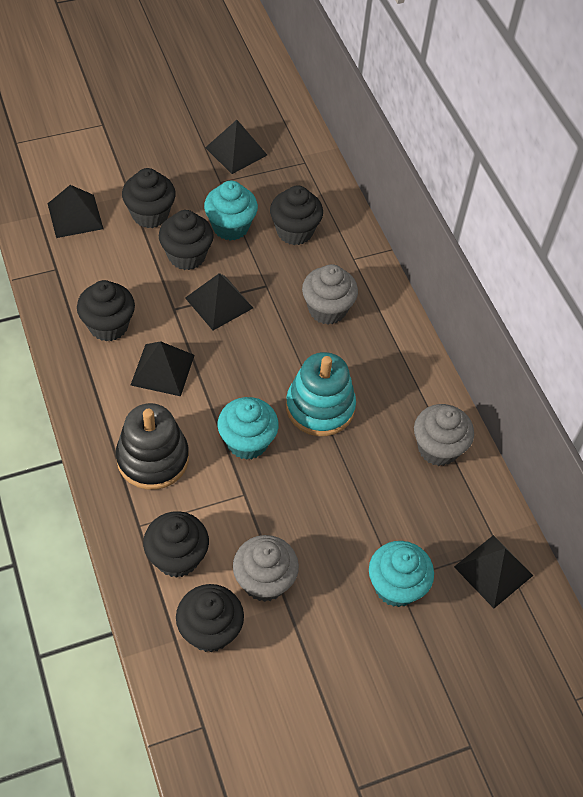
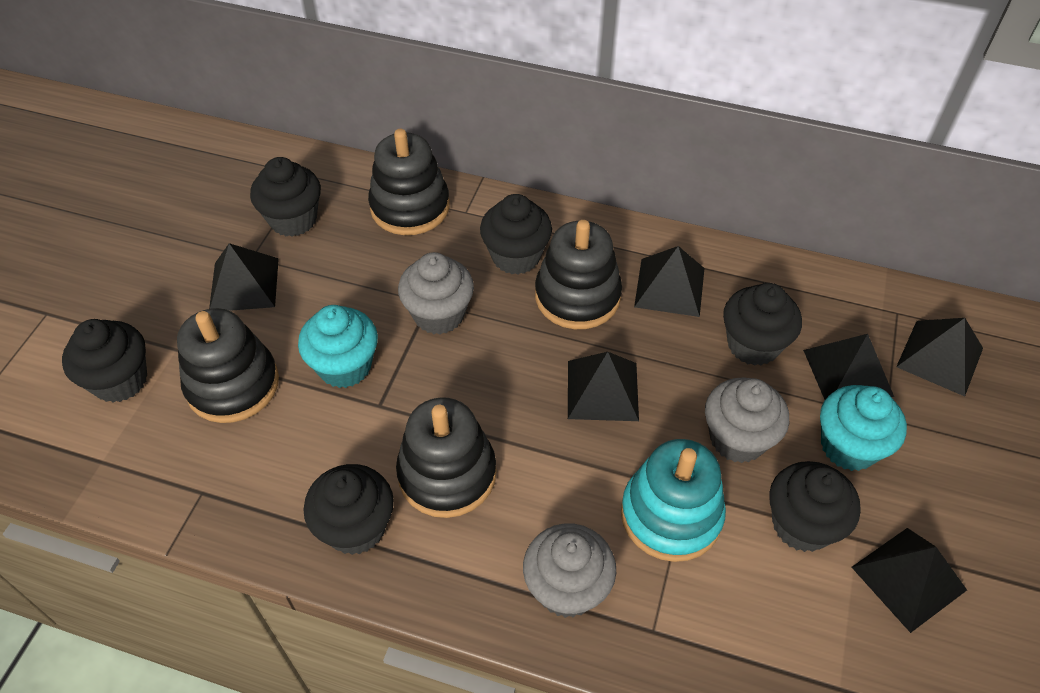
black pyramid: 5 -> 6
black stacking toy: 1 -> 4
turquoise cupcake: 3 -> 2

